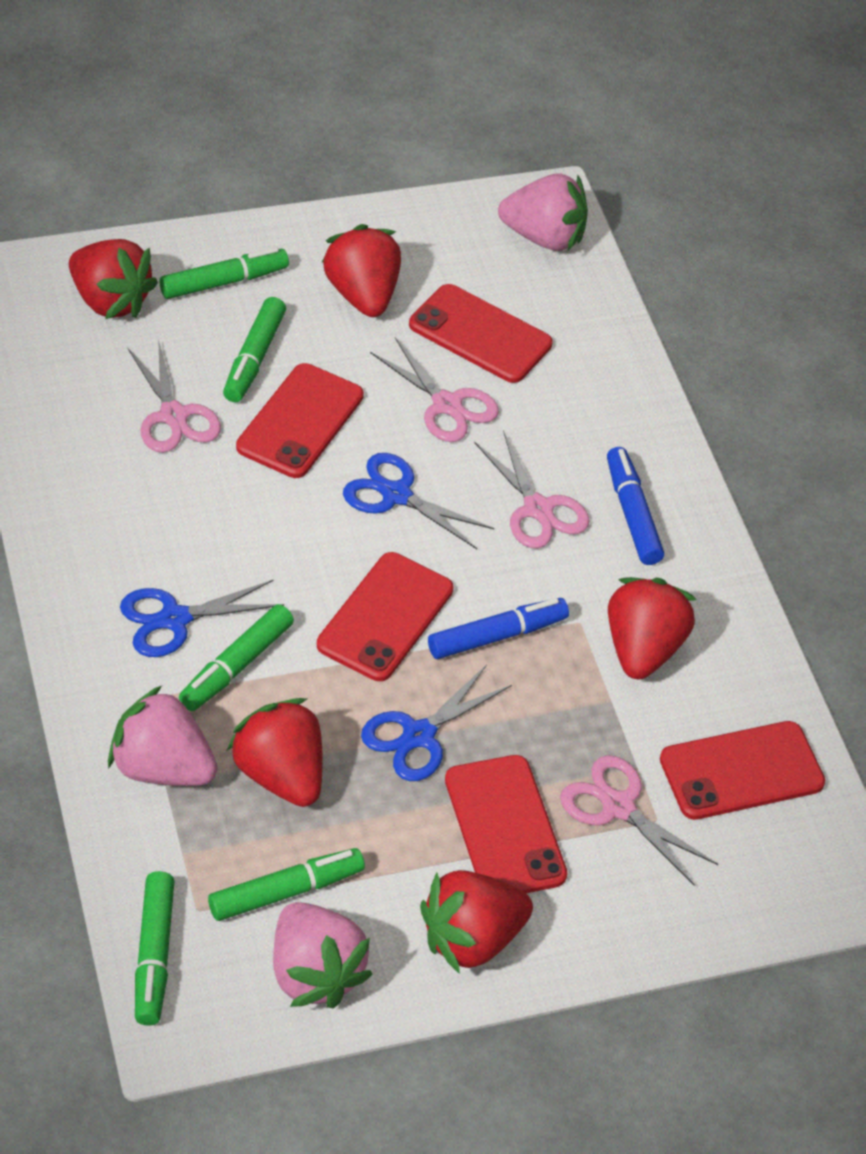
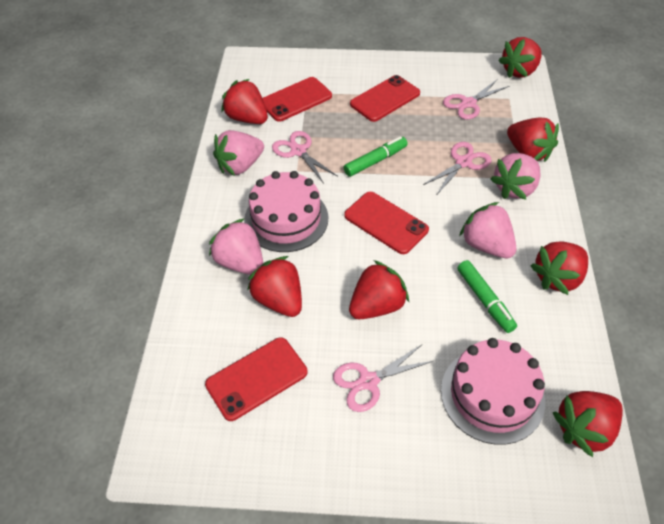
blue marker: 2 -> 0
blue scissors: 3 -> 0
green marker: 5 -> 2
pink cake: 0 -> 2
pink strawberry: 3 -> 4
red phone: 5 -> 4
red strawberry: 5 -> 7

